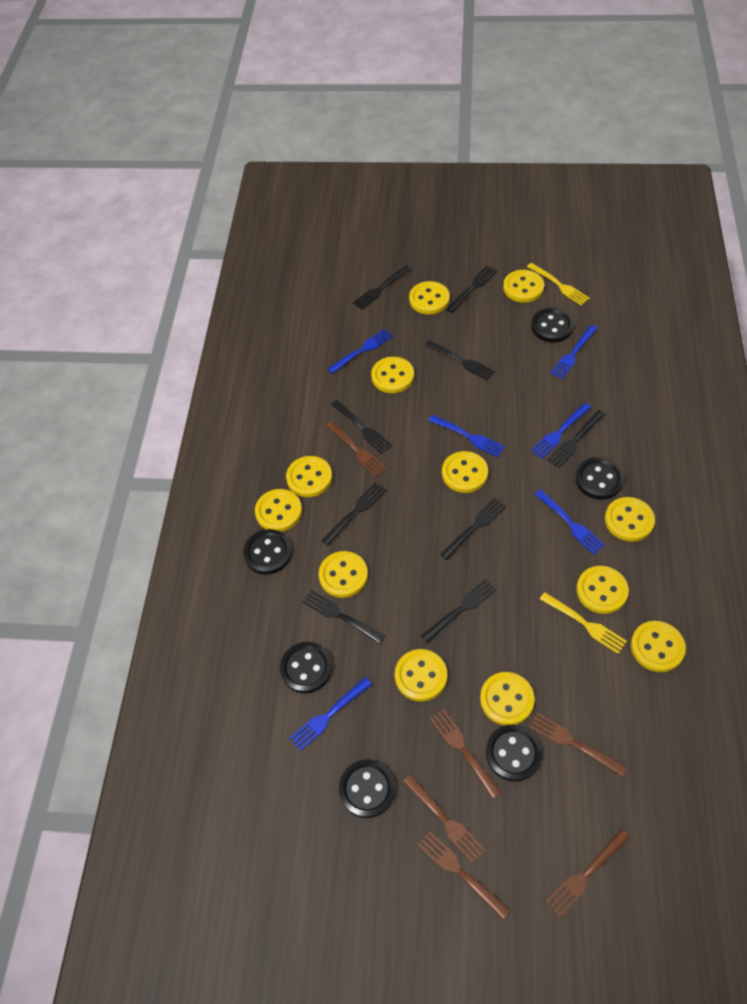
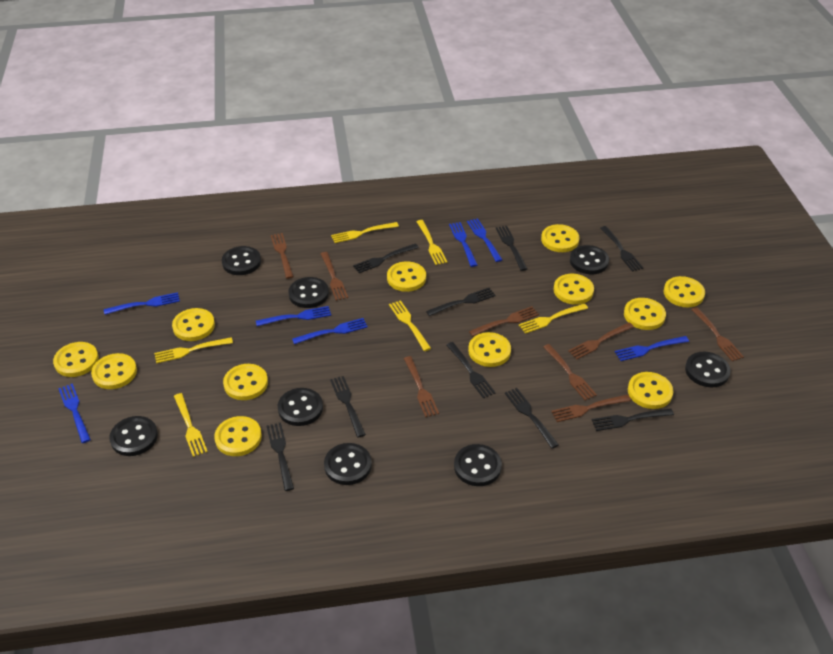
black button: 6 -> 8
blue fork: 6 -> 7
brown fork: 6 -> 8
yellow fork: 2 -> 6

